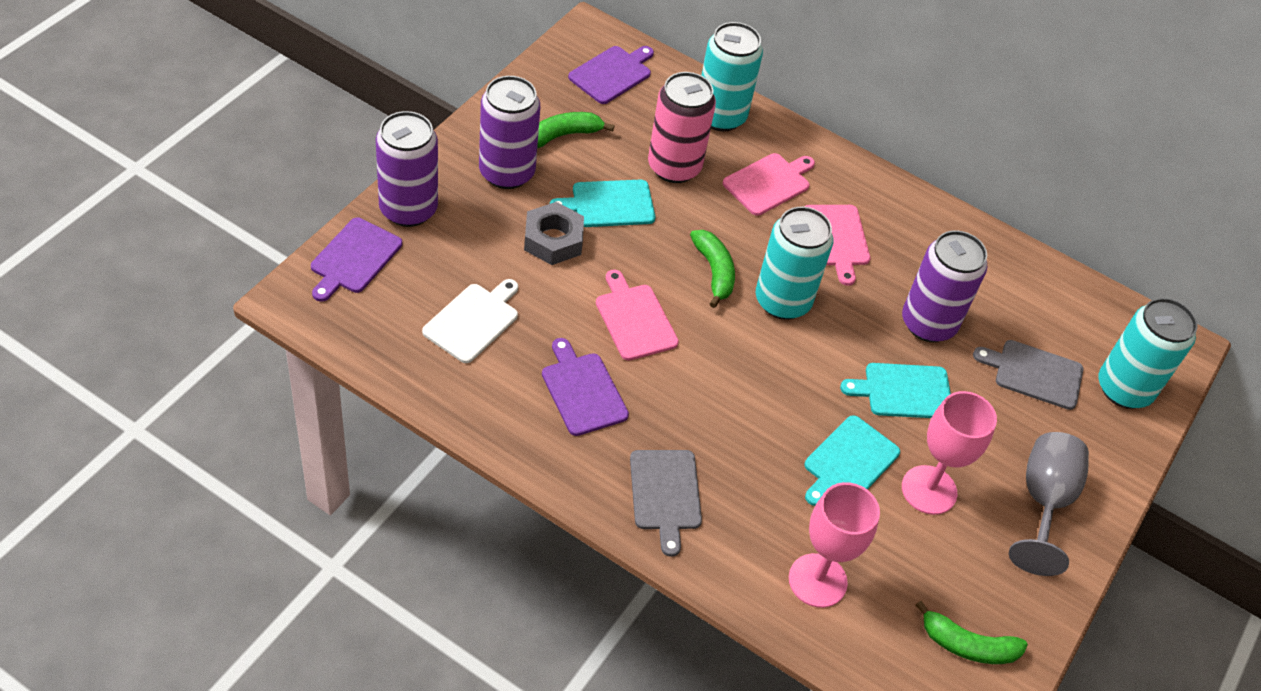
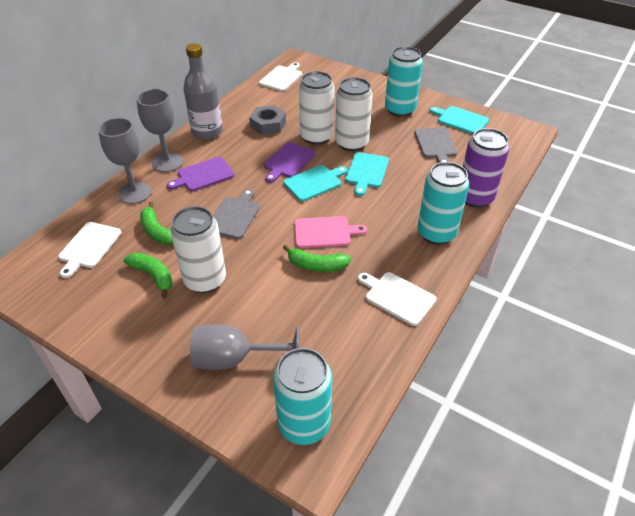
grey bottle: 0 -> 1
grey goblet: 1 -> 3
pink can: 1 -> 0
pink cutting board: 3 -> 1
pink goblet: 2 -> 0
purple can: 3 -> 1
purple cutting board: 3 -> 2
white can: 0 -> 3
white cutting board: 1 -> 3

